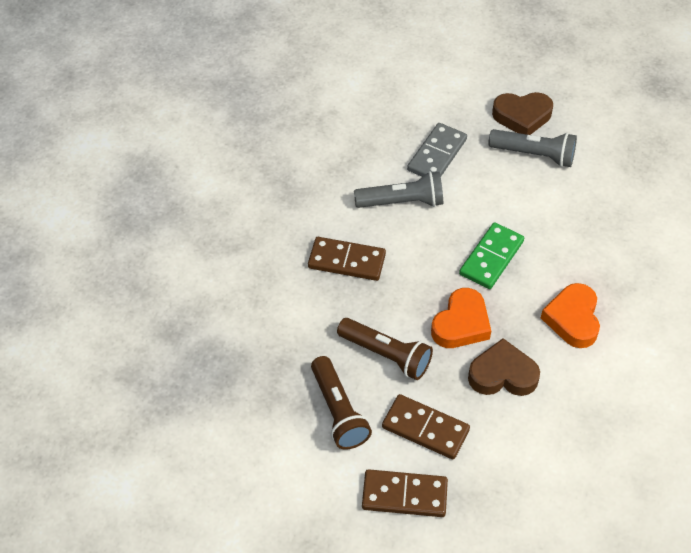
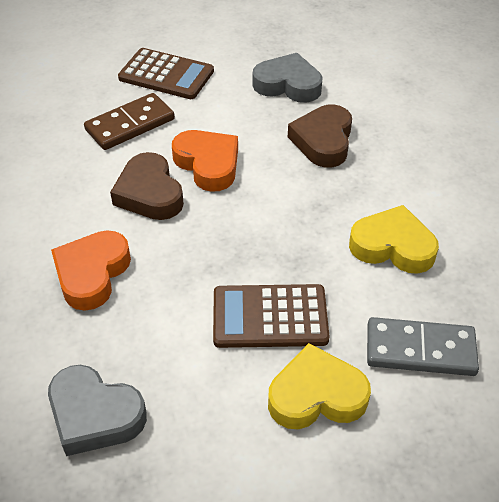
brown calculator: 0 -> 2
brown domino: 3 -> 1
brown flashlight: 2 -> 0
green domino: 1 -> 0
grey flashlight: 2 -> 0
grey heart: 0 -> 2
yellow heart: 0 -> 2

